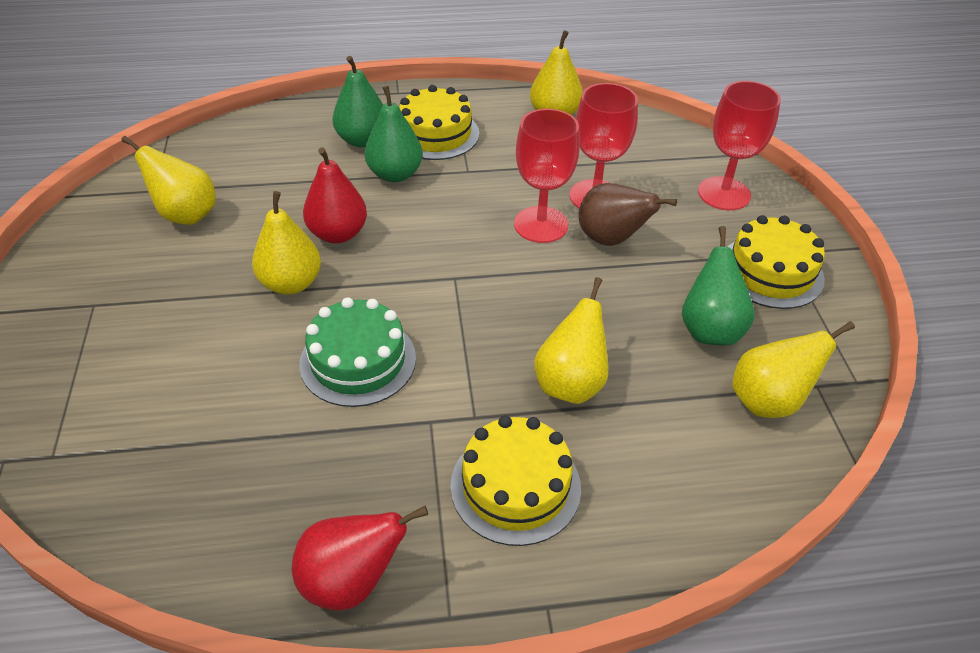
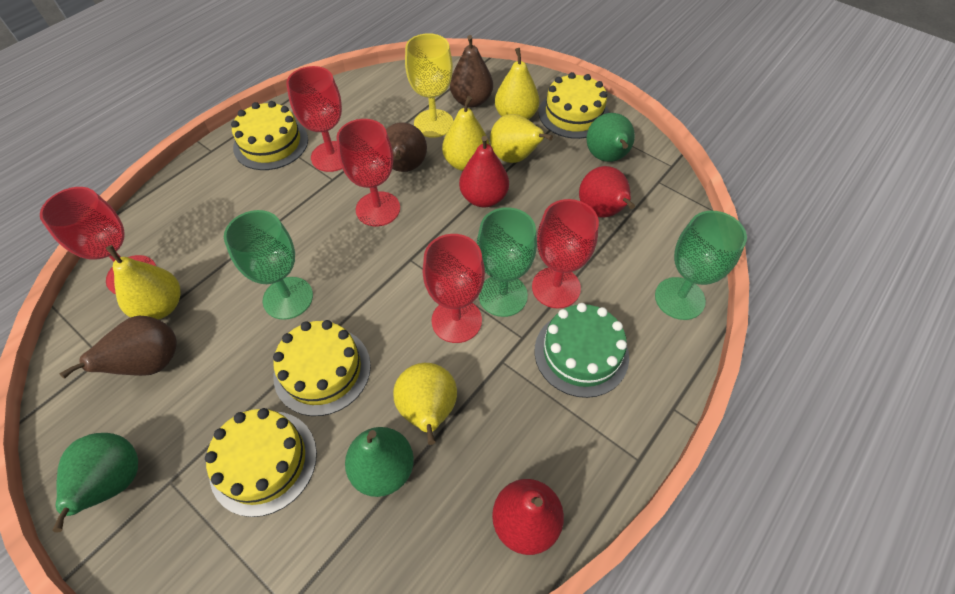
brown pear: 1 -> 3
green goblet: 0 -> 3
red goblet: 3 -> 5
red pear: 2 -> 3
yellow cake: 3 -> 4
yellow goblet: 0 -> 1

